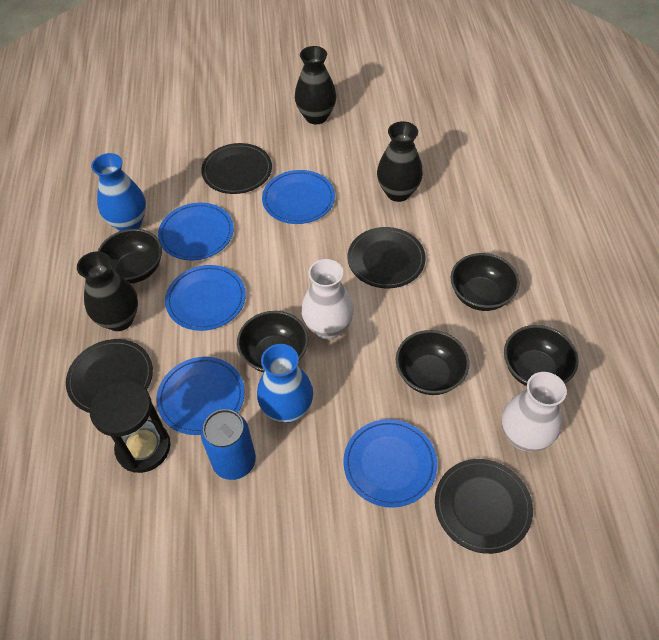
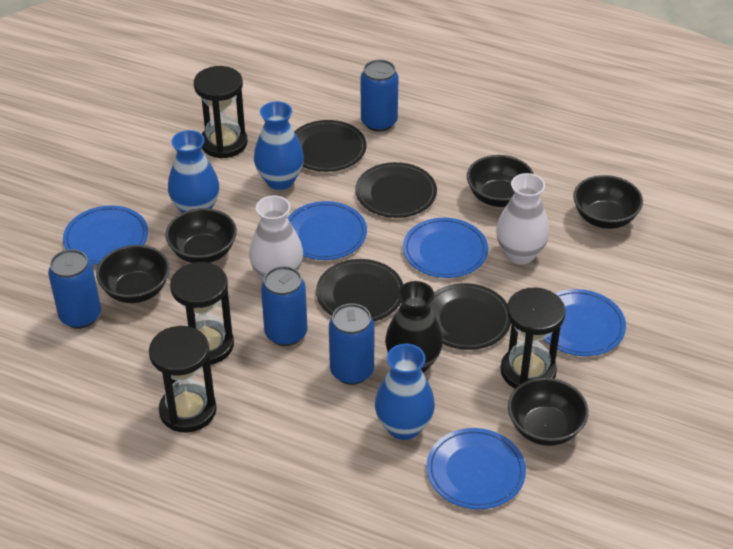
black hourglass: 1 -> 4
black vase: 3 -> 1
blue can: 1 -> 4
blue vase: 2 -> 3

